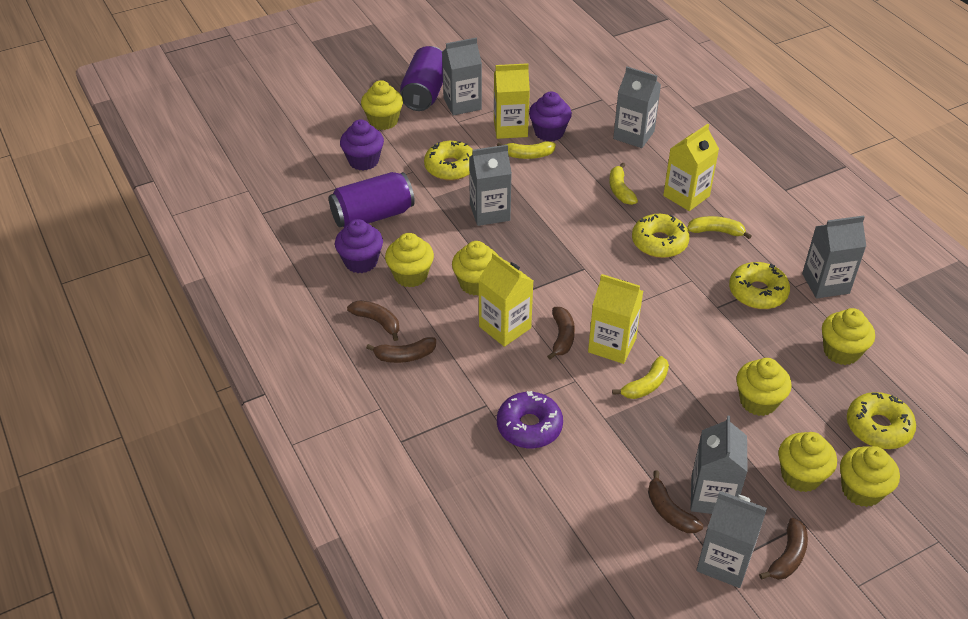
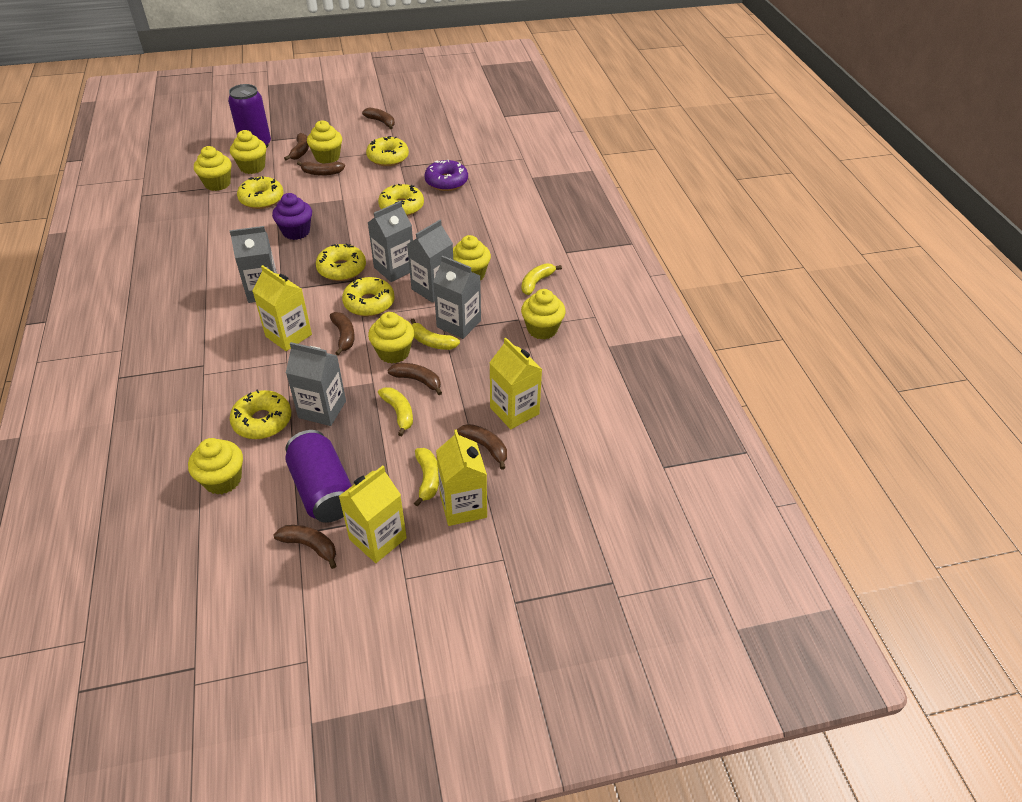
brown banana: 5 -> 7
grey carton: 6 -> 5
purple cupcake: 3 -> 1
yellow donut: 4 -> 6

